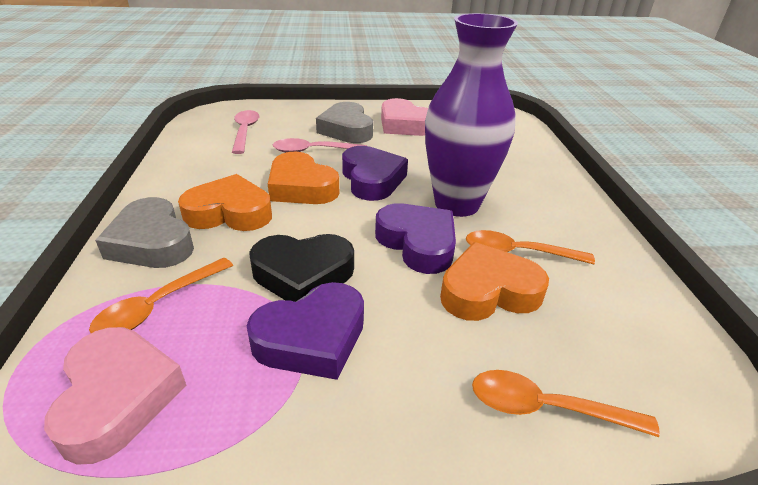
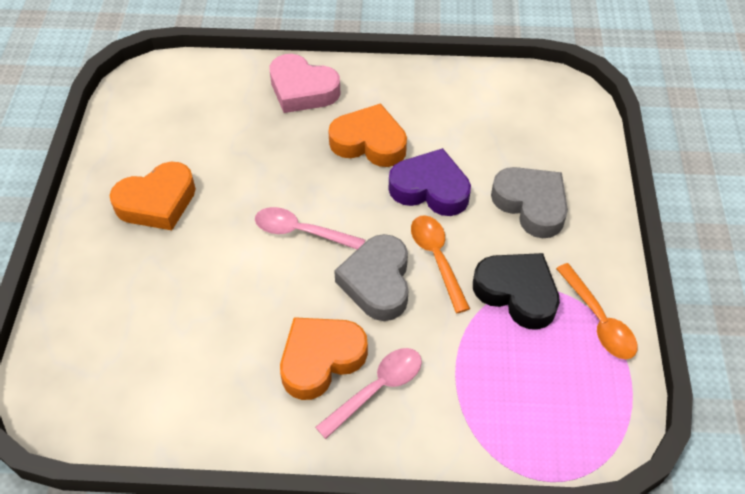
orange spoon: 3 -> 2
pink heart: 2 -> 1
purple heart: 3 -> 1
purple vase: 1 -> 0

